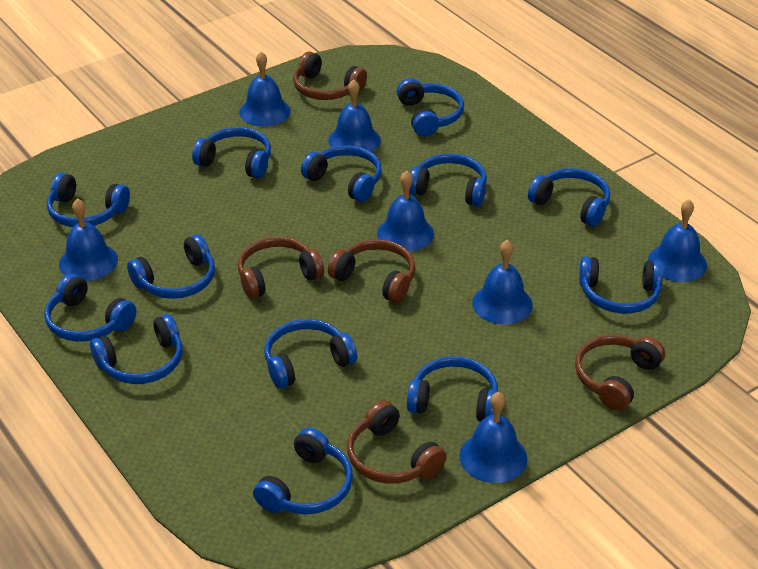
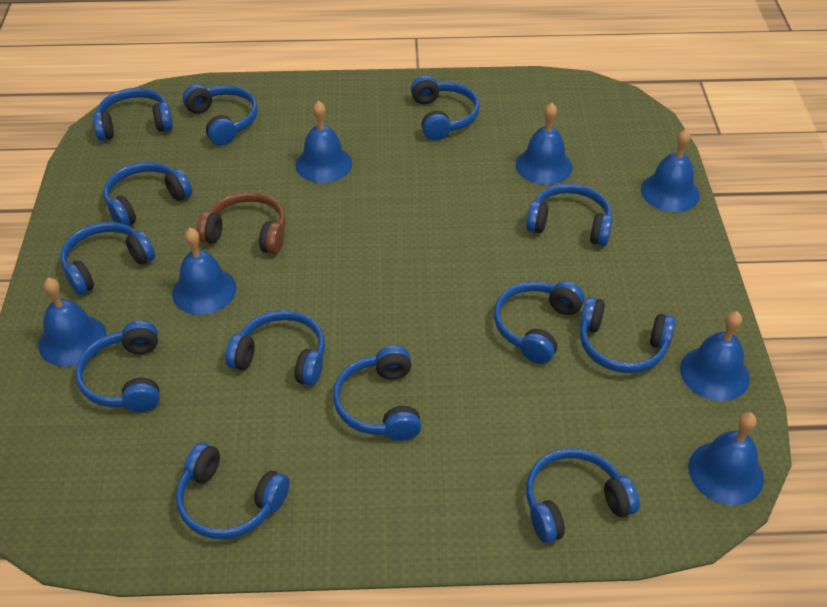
brown headphones: 5 -> 1

